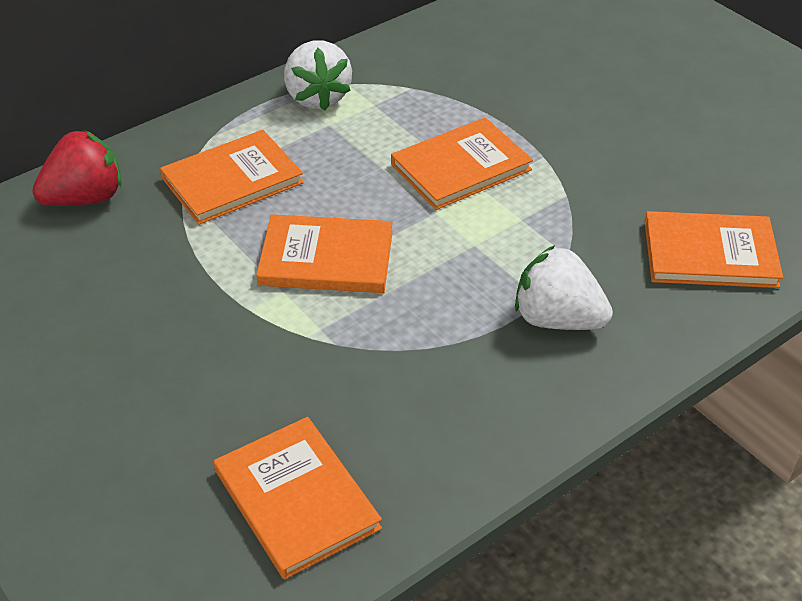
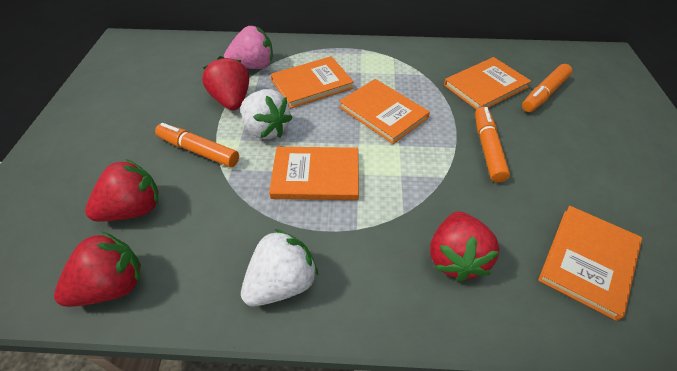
orange marker: 0 -> 3
pink strawberry: 0 -> 1
red strawberry: 1 -> 4

